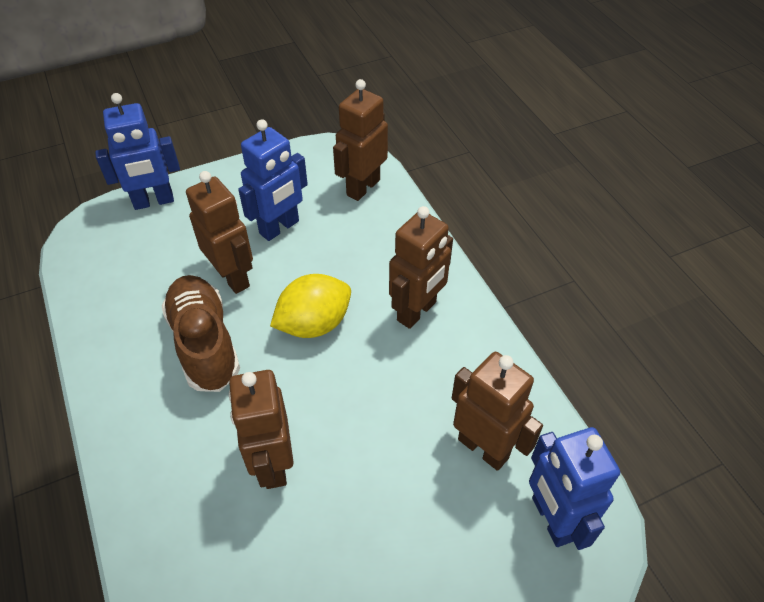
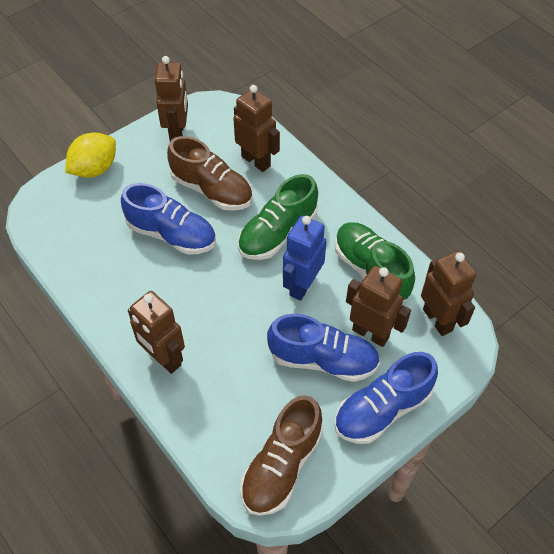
blue robot: 3 -> 1
blue shoe: 0 -> 3
brown shoe: 1 -> 2
green shoe: 0 -> 2

